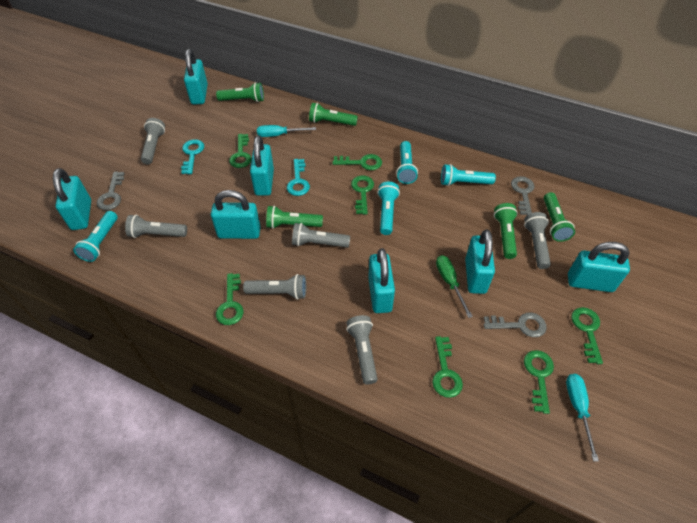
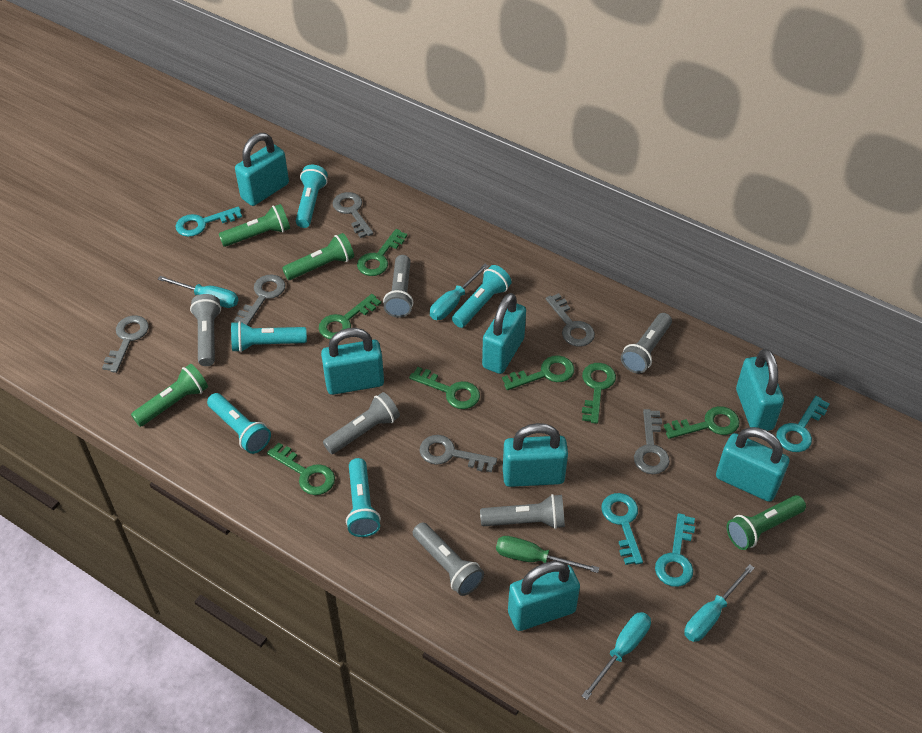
green flashlight: 5 -> 4
grey key: 3 -> 6
turquoise flashlight: 4 -> 5
turquoise key: 2 -> 4
turquoise screwdriver: 2 -> 4

